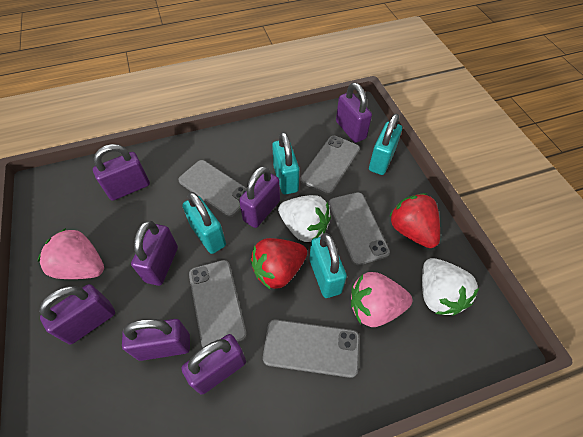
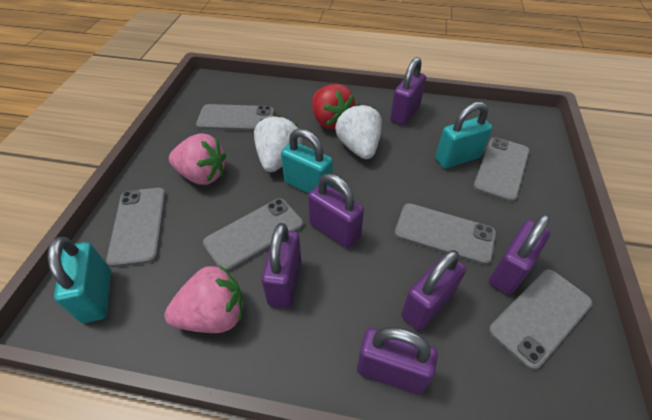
grey phone: 5 -> 6
purple padlock: 7 -> 6
red strawberry: 2 -> 1
turquoise padlock: 4 -> 3

